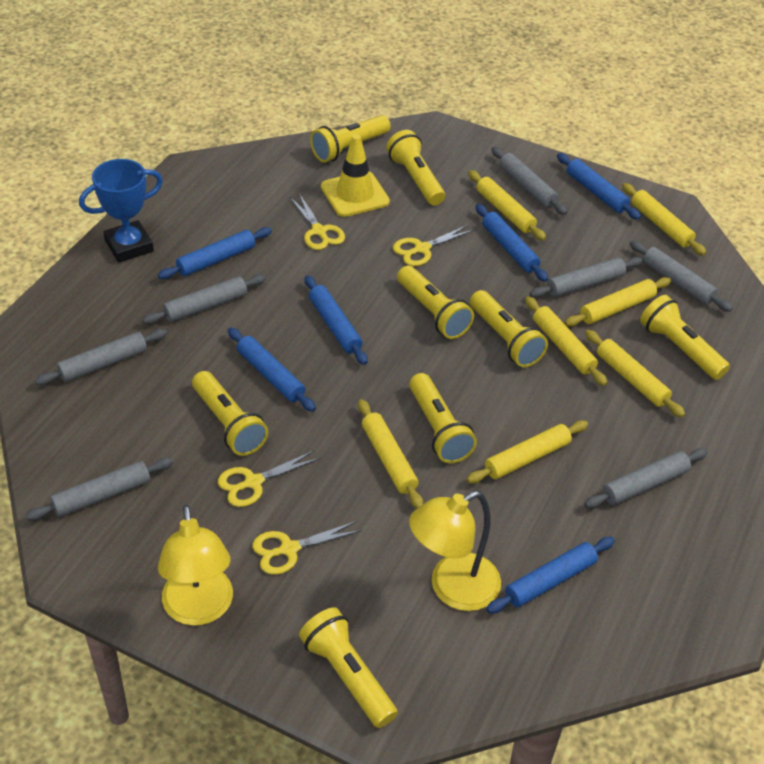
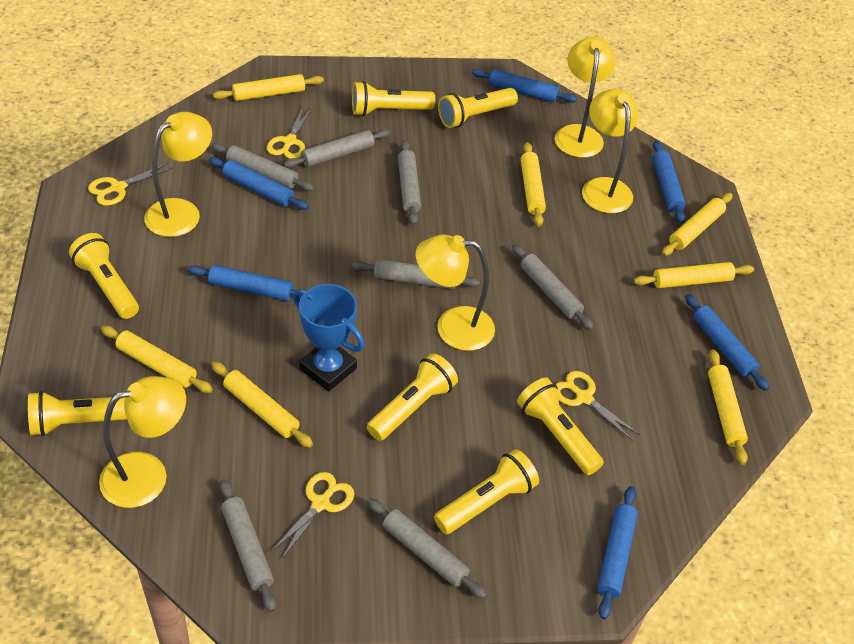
yellow flashlight: 8 -> 7
yellow lamp: 2 -> 5
yellow traffic cone: 1 -> 0

